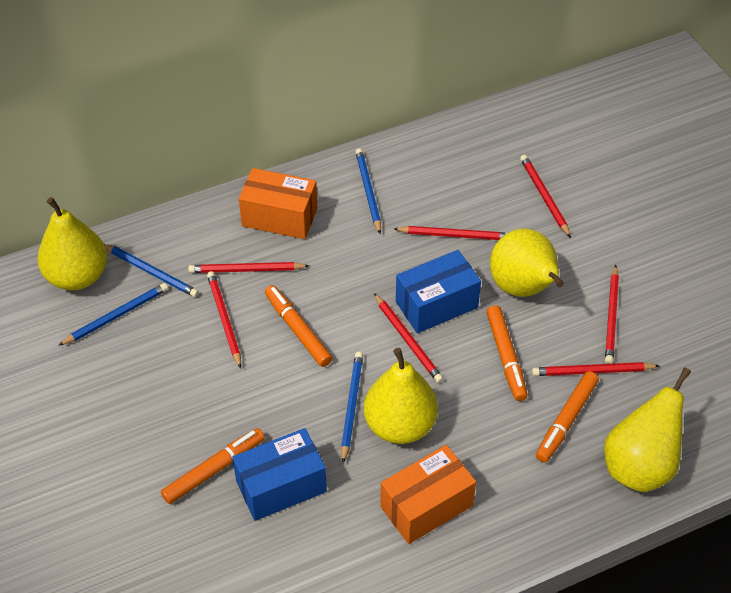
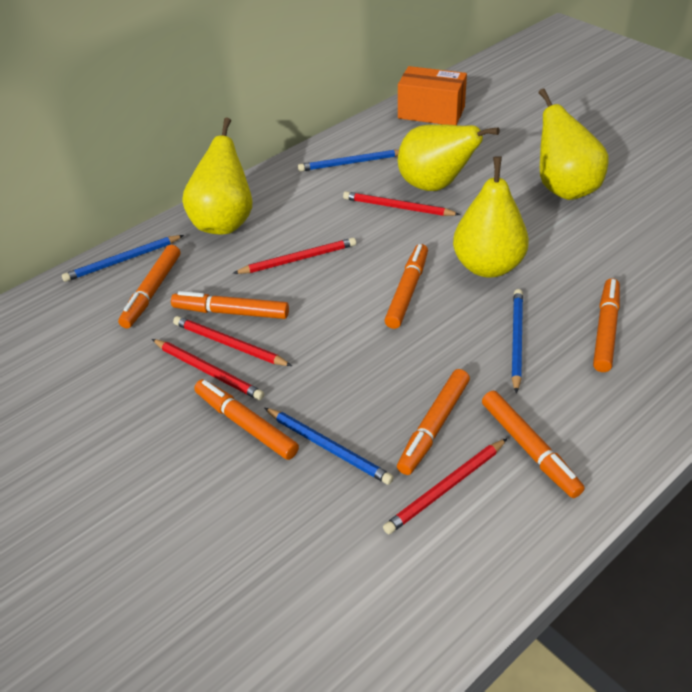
blue box: 2 -> 0
orange box: 2 -> 1
orange marker: 4 -> 7
red pencil: 7 -> 5

